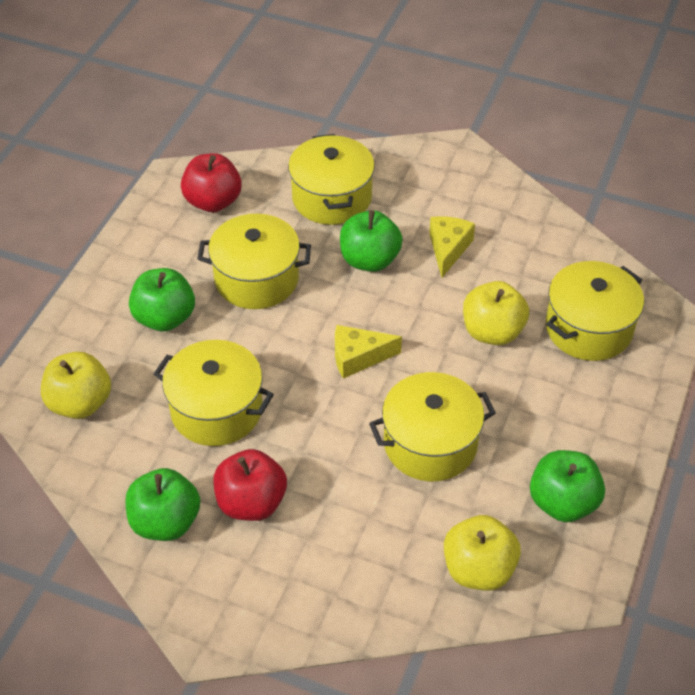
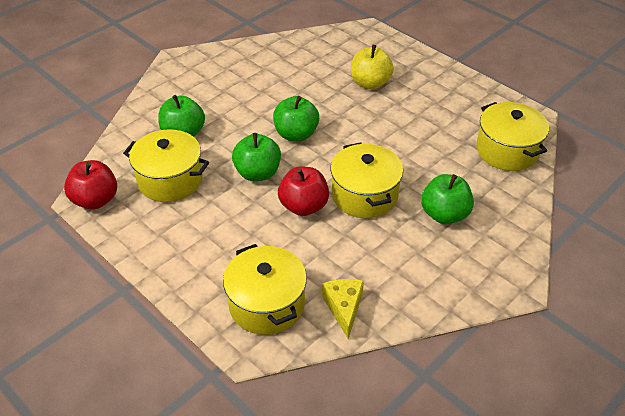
yellow apple: 3 -> 1
yellow cheese: 2 -> 1
yellow pot: 5 -> 4

